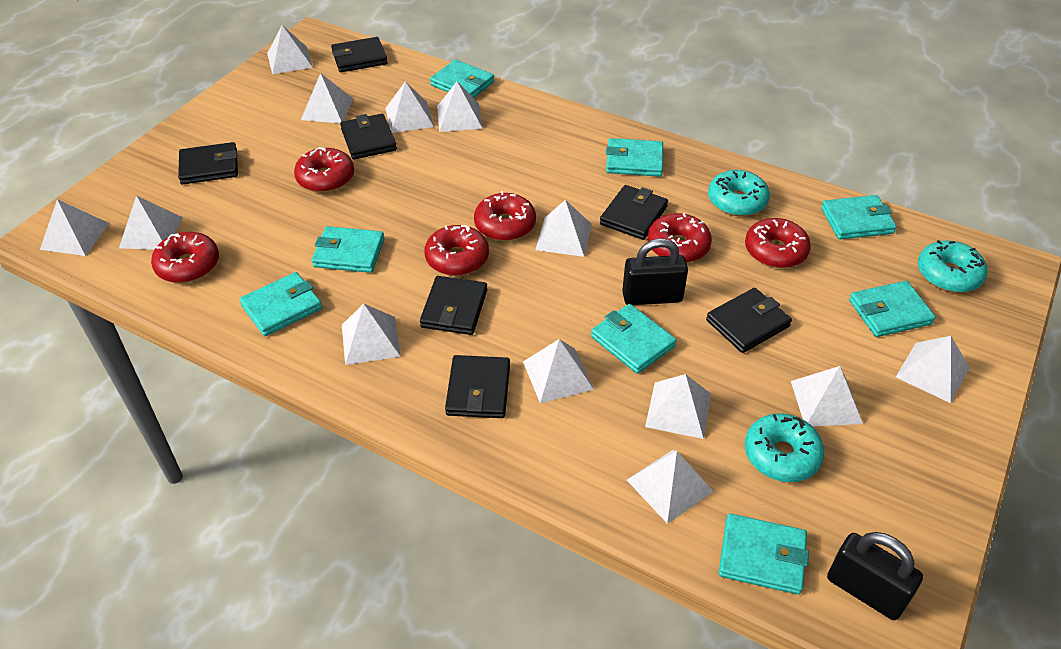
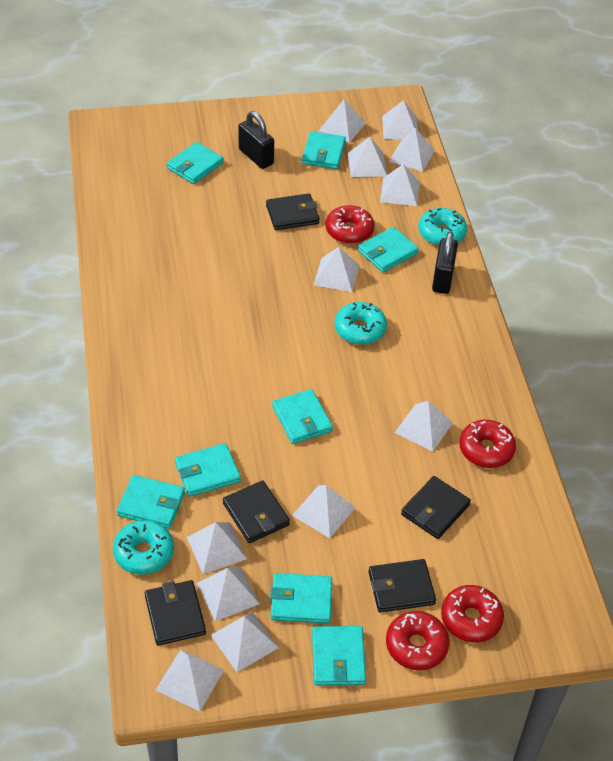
black wallet: 7 -> 5
red donut: 6 -> 4
white pyramid: 13 -> 12

